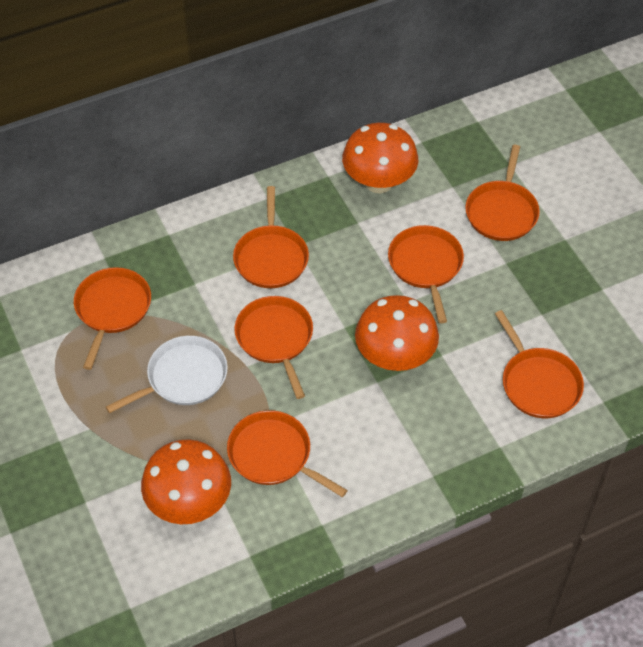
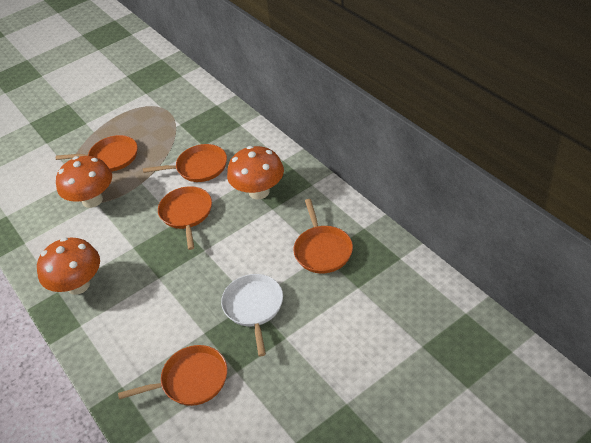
orange pan: 7 -> 5

